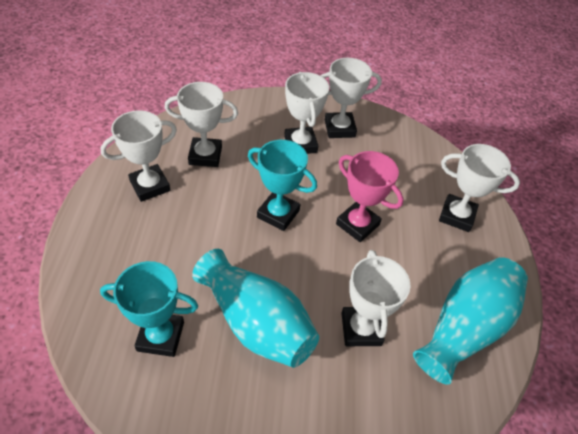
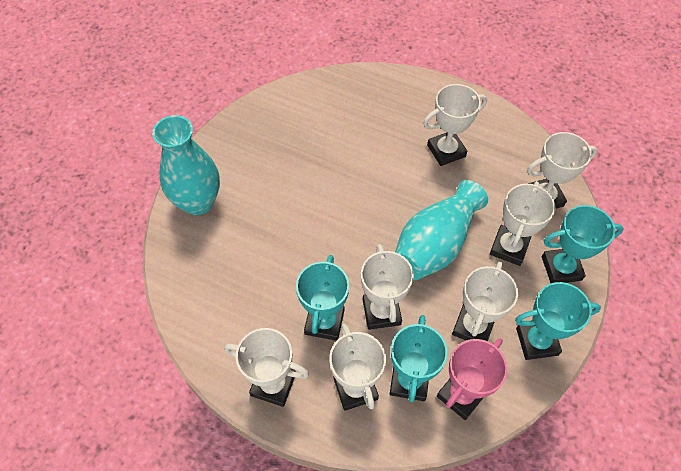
turquoise trophy: 2 -> 4
white trophy: 6 -> 7

